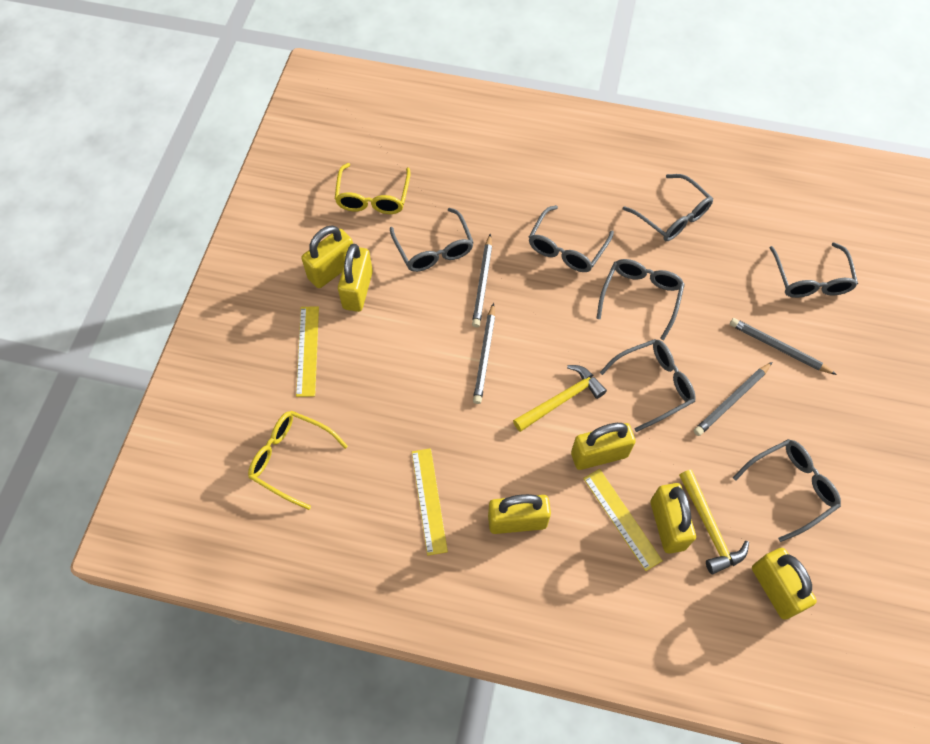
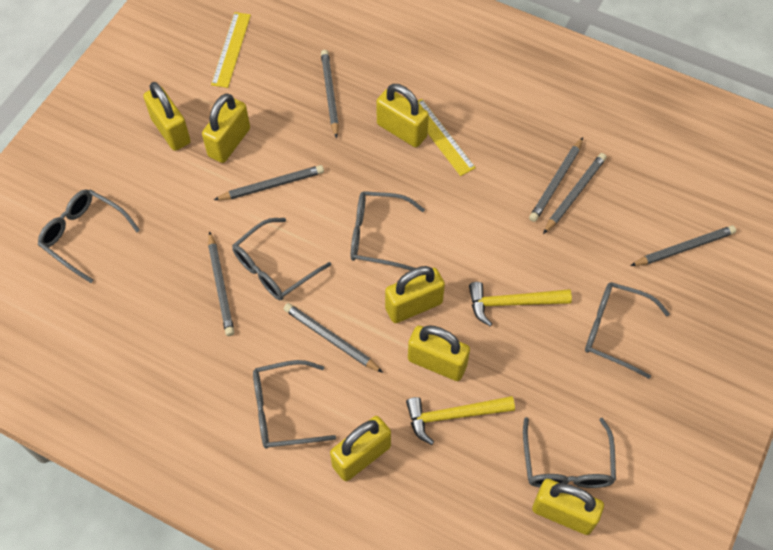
grey glasses: 7 -> 6
grey pencil: 4 -> 7
yellow glasses: 2 -> 0
yellow padlock: 6 -> 7
yellow ruler: 3 -> 2

